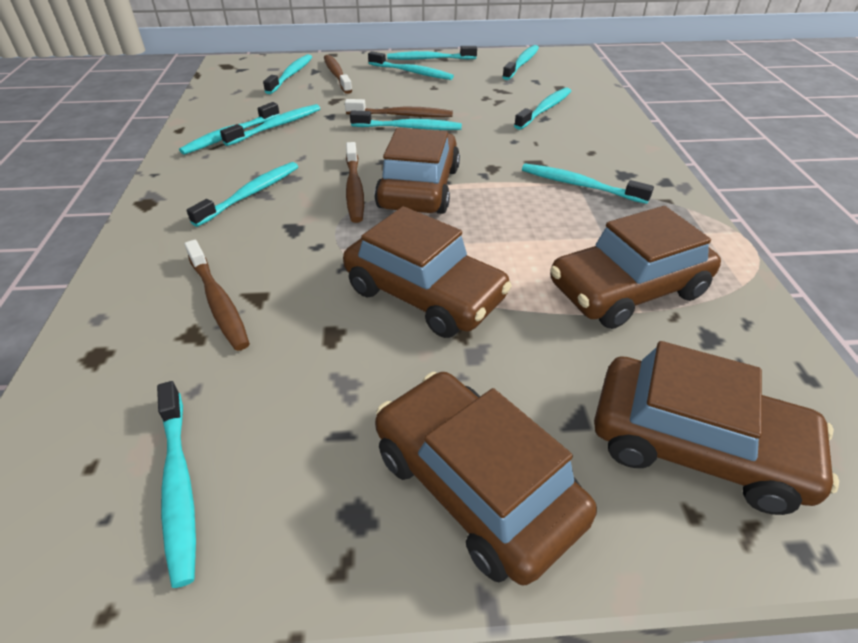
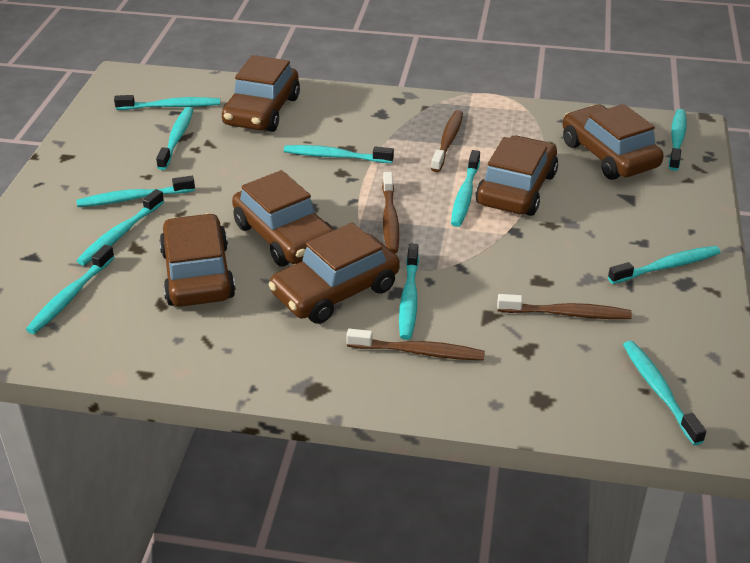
brown car: 5 -> 6

